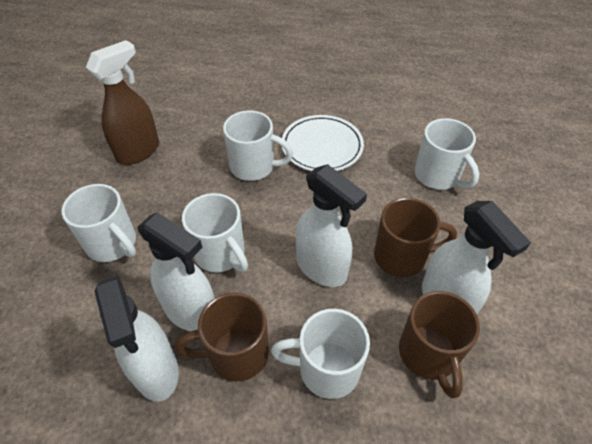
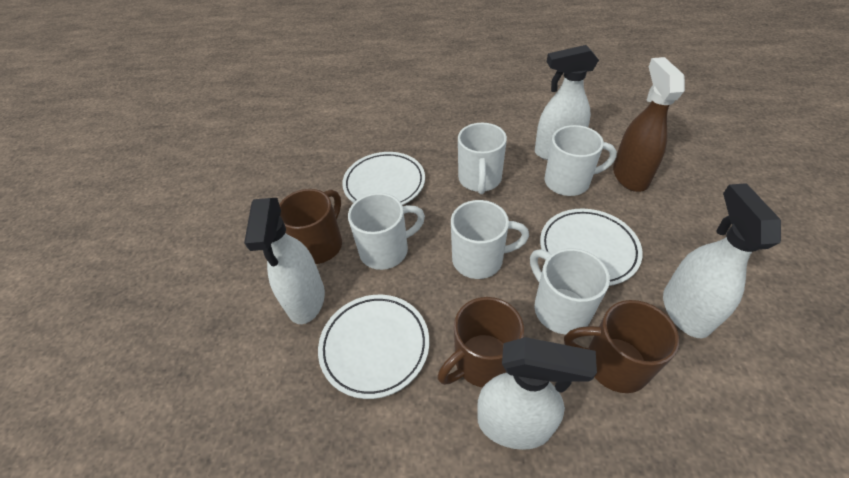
white plate: 1 -> 3

